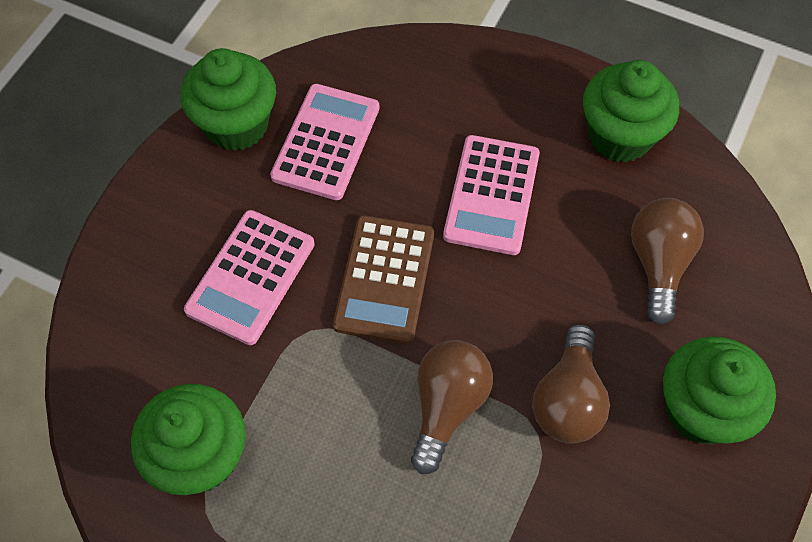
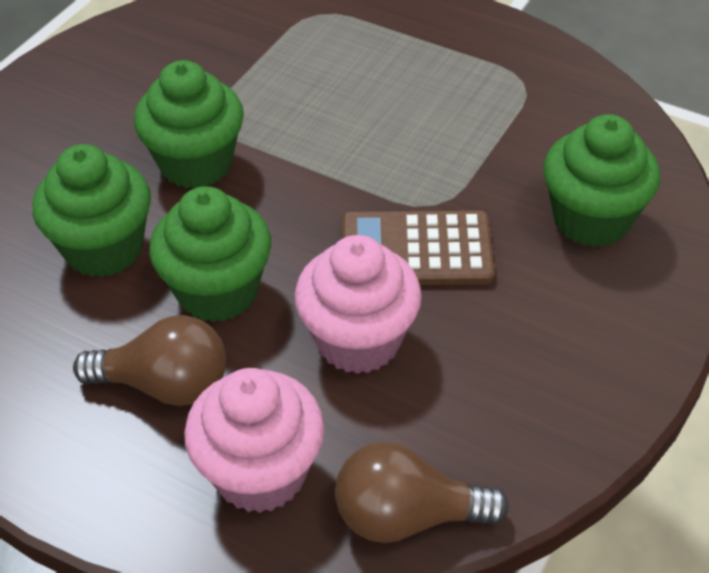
brown light bulb: 3 -> 2
pink calculator: 3 -> 0
pink cupcake: 0 -> 2

